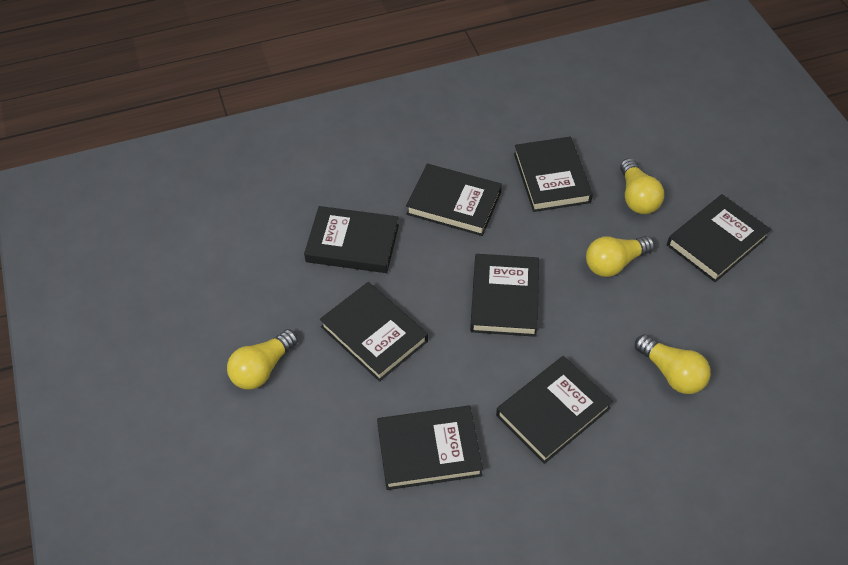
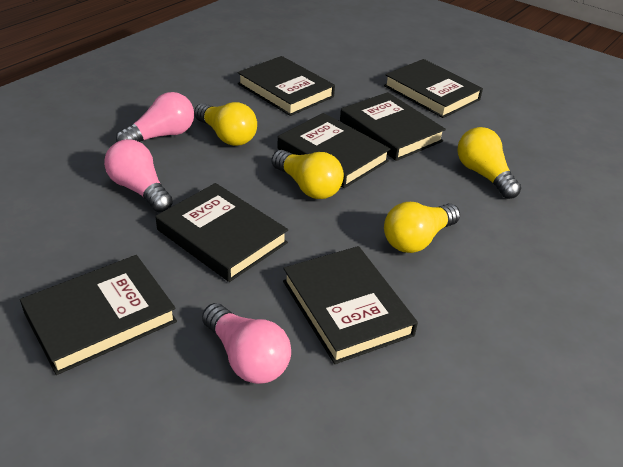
black book: 8 -> 7
pink light bulb: 0 -> 3

